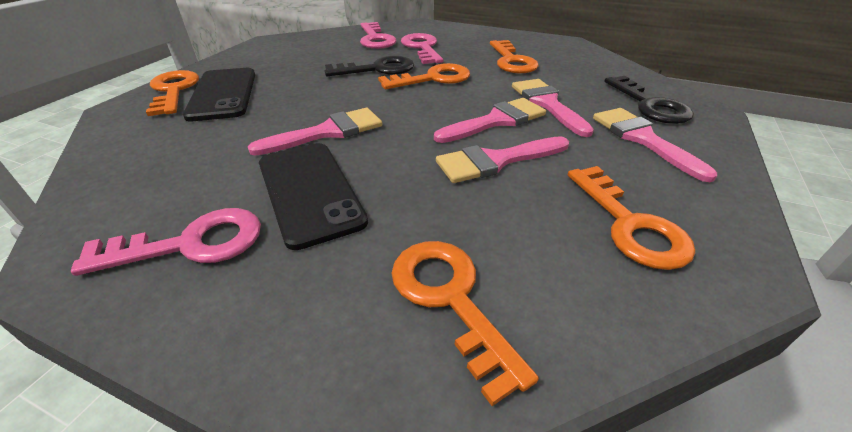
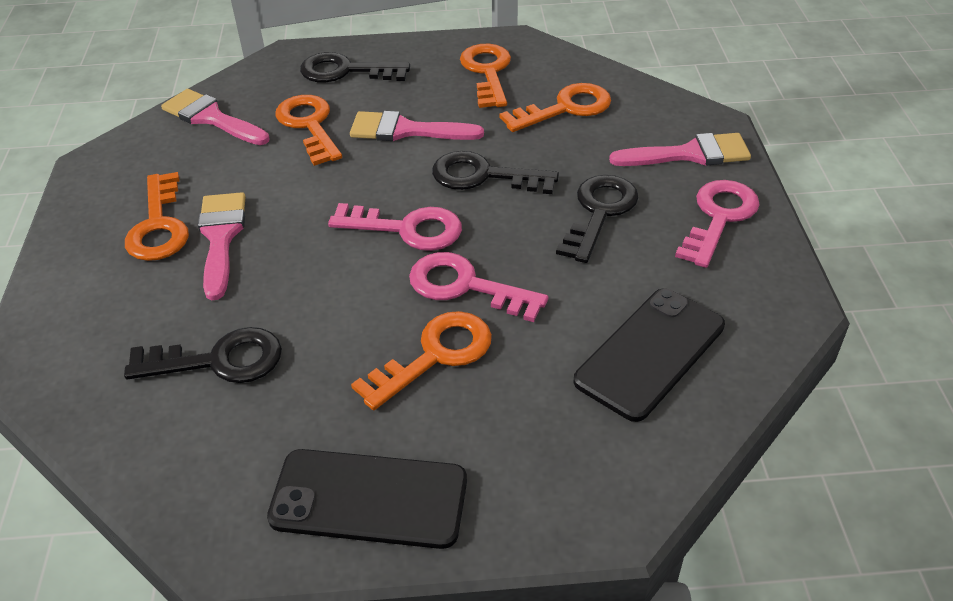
black key: 2 -> 4
pink brush: 5 -> 4

